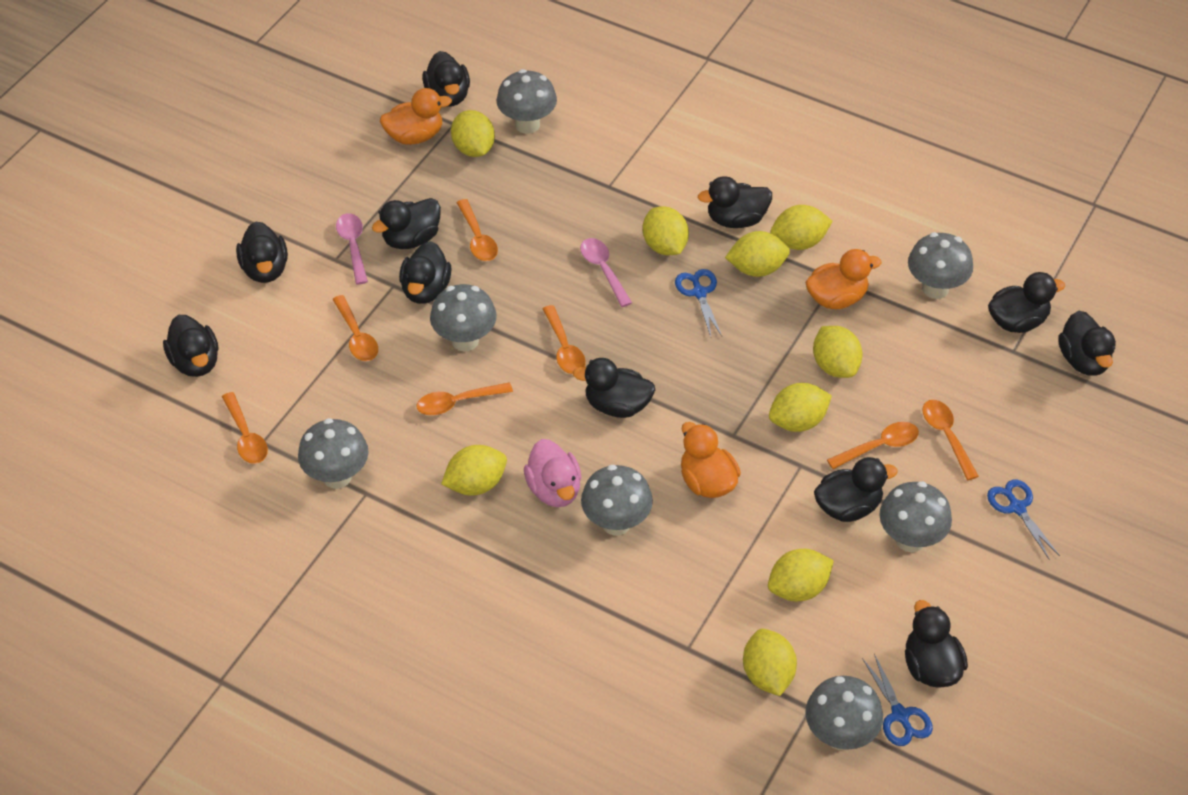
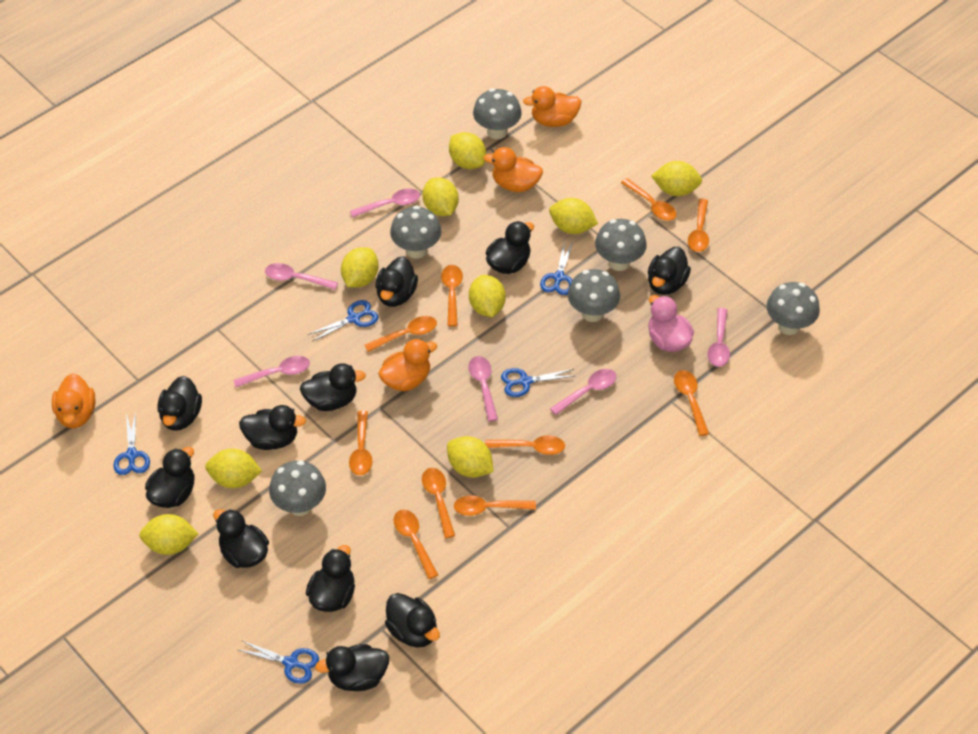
blue scissors: 3 -> 5
grey mushroom: 7 -> 6
orange duck: 3 -> 4
orange spoon: 7 -> 10
pink spoon: 2 -> 6

